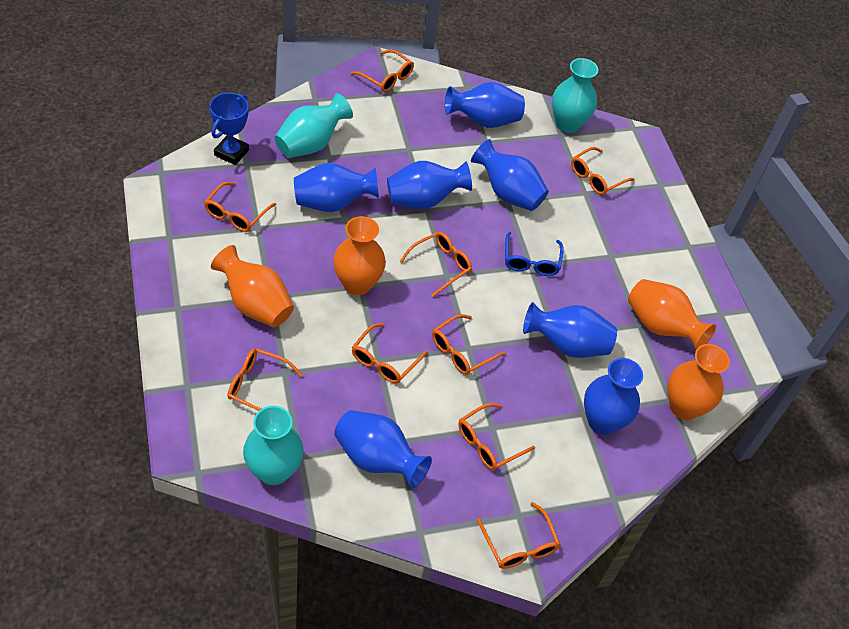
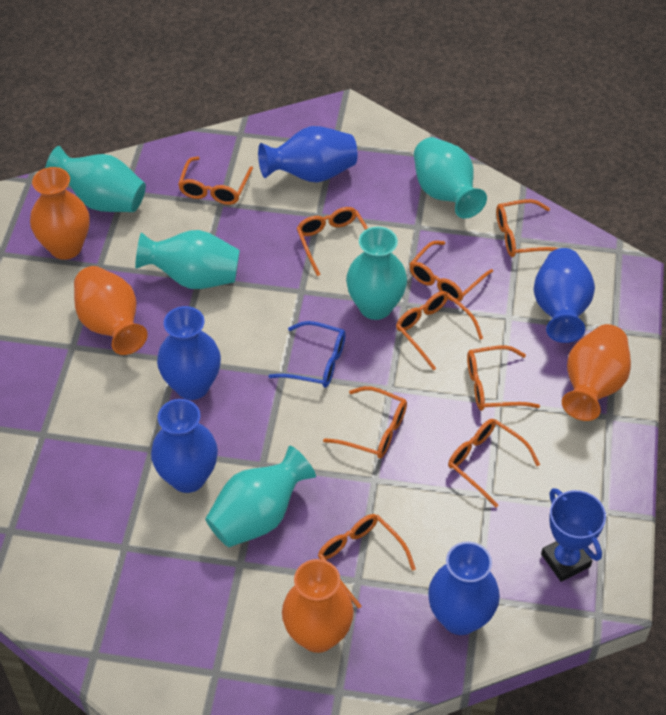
blue vase: 7 -> 5
turquoise vase: 3 -> 5

